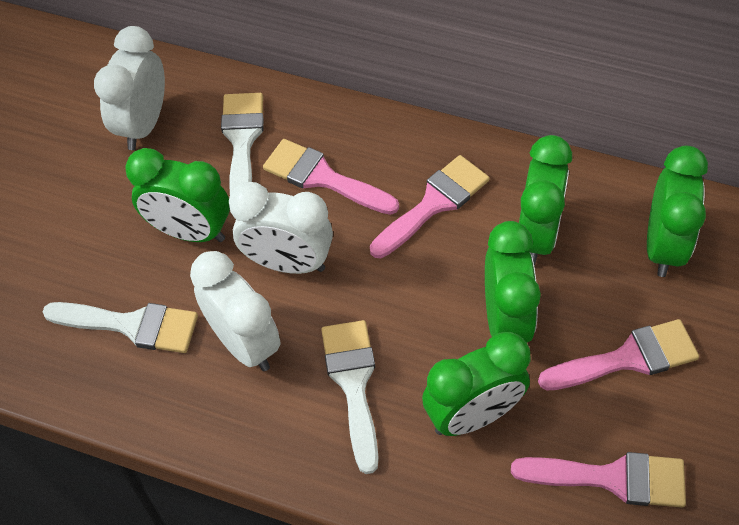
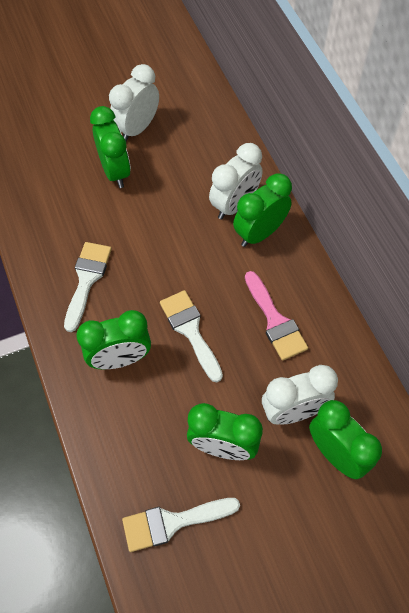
pink brush: 4 -> 1

